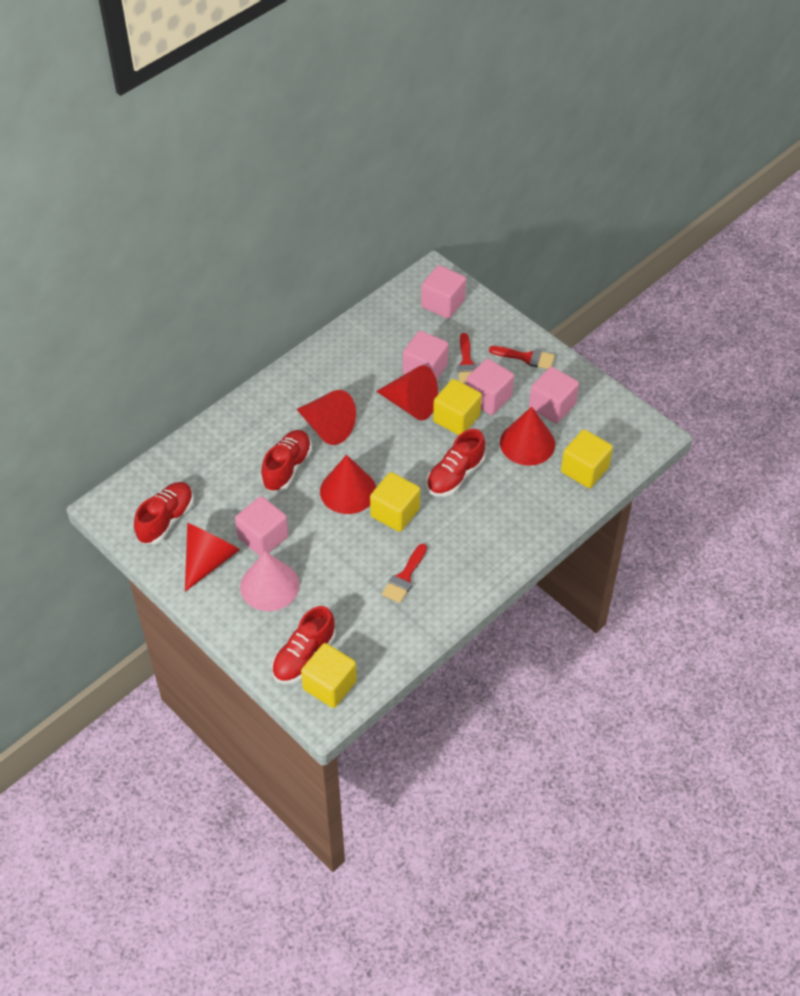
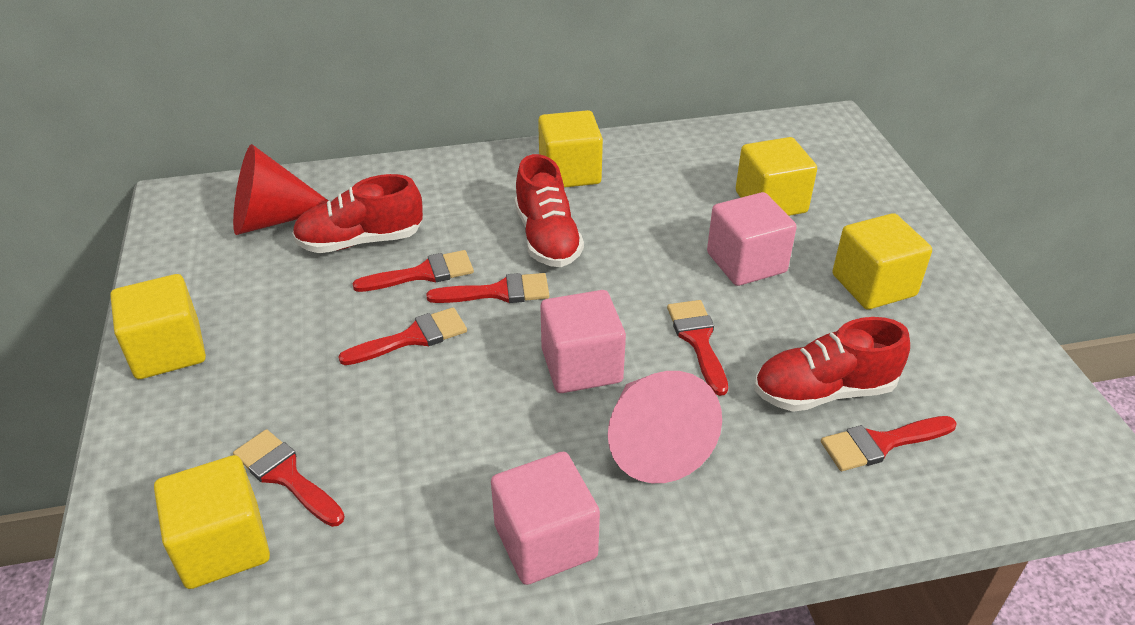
pink cube: 5 -> 3
red brush: 3 -> 6
red cone: 5 -> 1
red shoe: 4 -> 3
yellow cube: 4 -> 5

